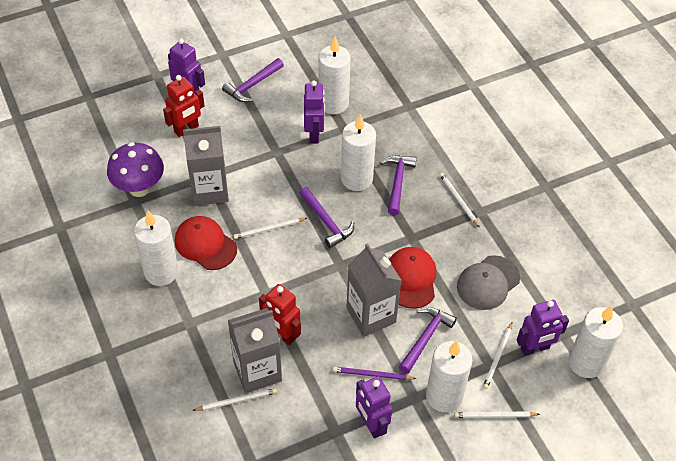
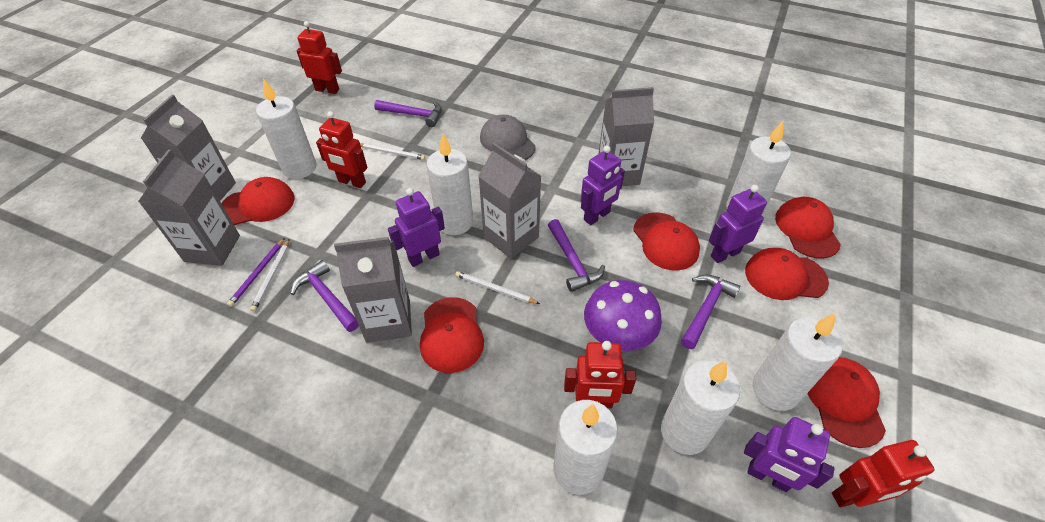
grey carton: 3 -> 5
red cap: 2 -> 6
red robot: 2 -> 4
white candle: 5 -> 6
white pencil: 5 -> 3

